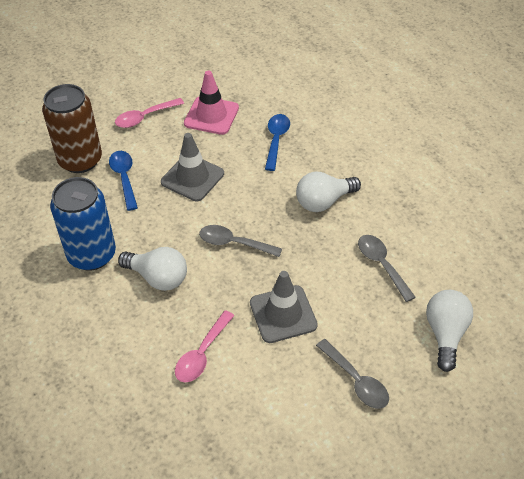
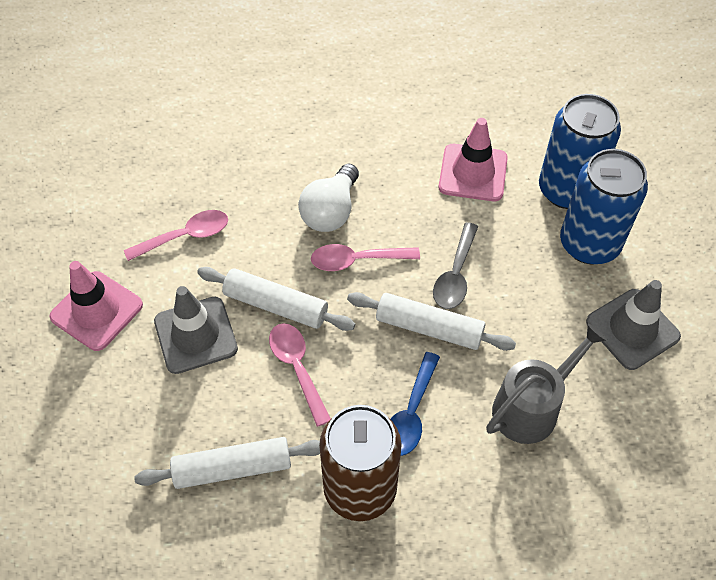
blue can: 1 -> 2
blue spoon: 2 -> 1
grey spoon: 3 -> 1
grey watering can: 0 -> 1
pink spoon: 2 -> 3
pink traffic cone: 1 -> 2
white light bulb: 3 -> 1
white rolling pin: 0 -> 3

